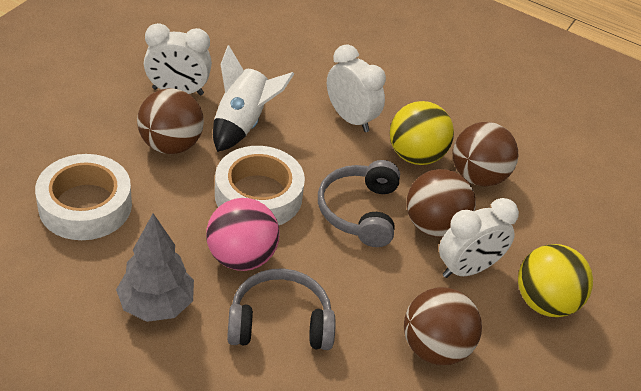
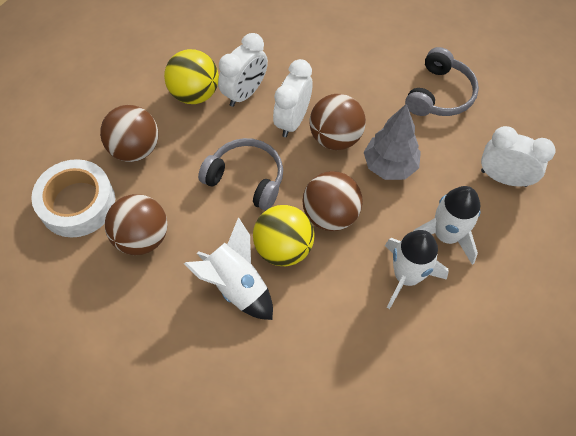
pink ball: 1 -> 0
white rocket: 1 -> 3
white tape: 2 -> 1

